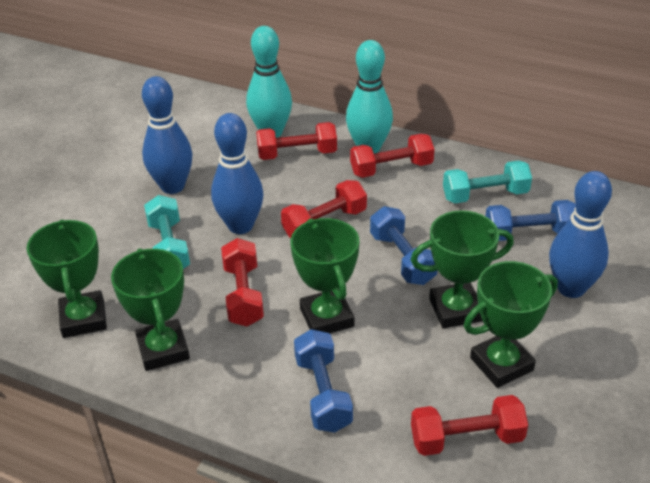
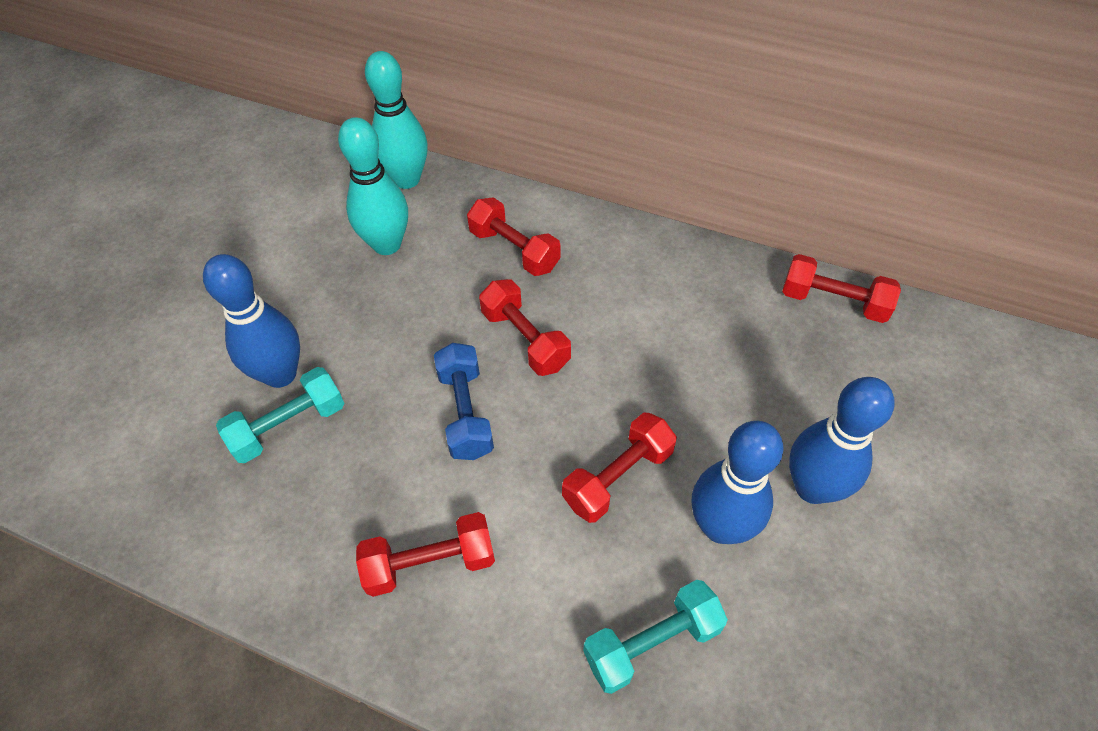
blue dumbbell: 3 -> 1
green trophy: 5 -> 0

